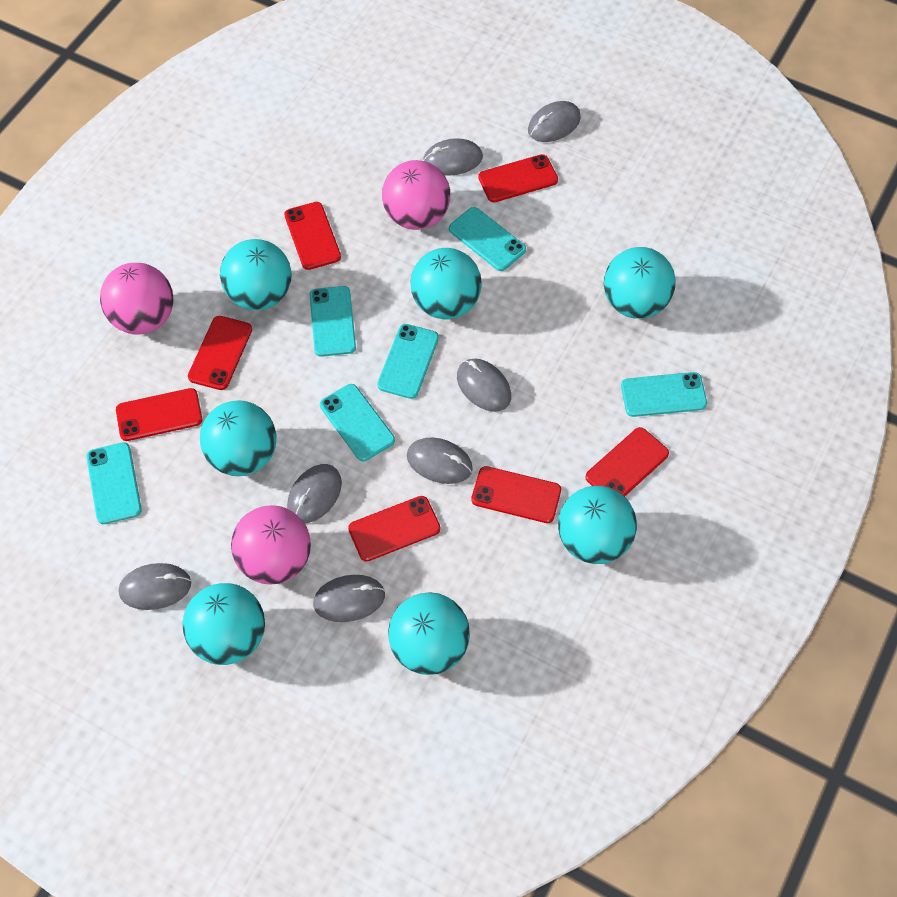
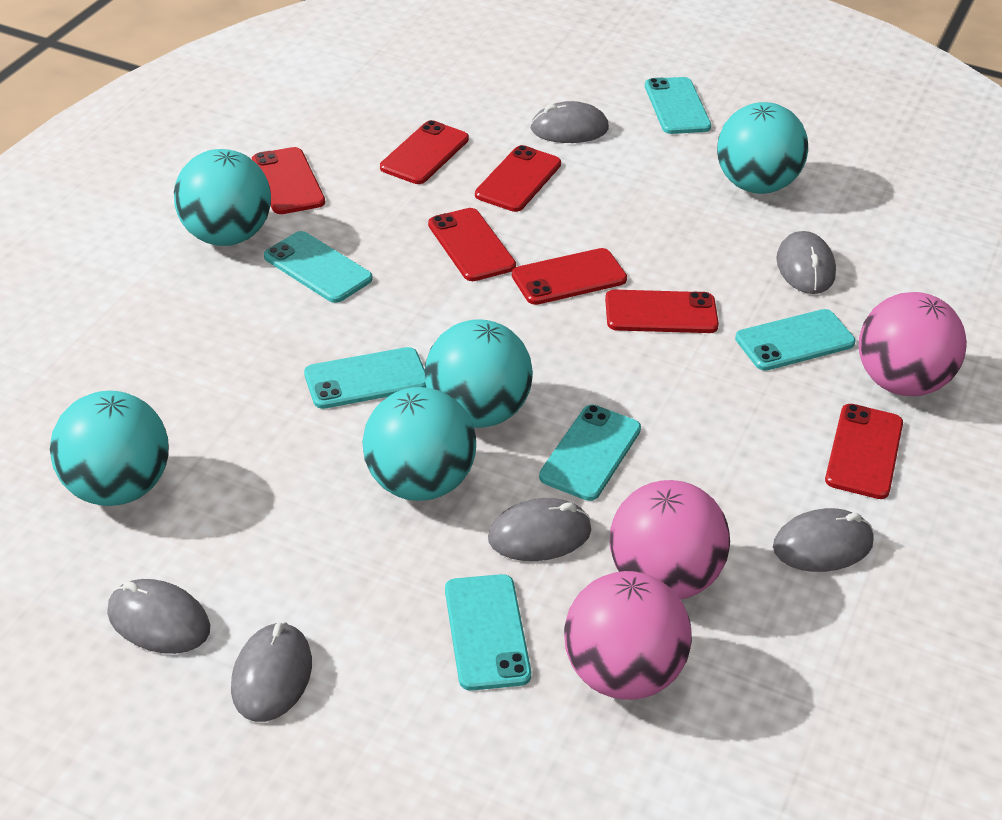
grey mouse: 7 -> 6
turquoise ball: 7 -> 5

